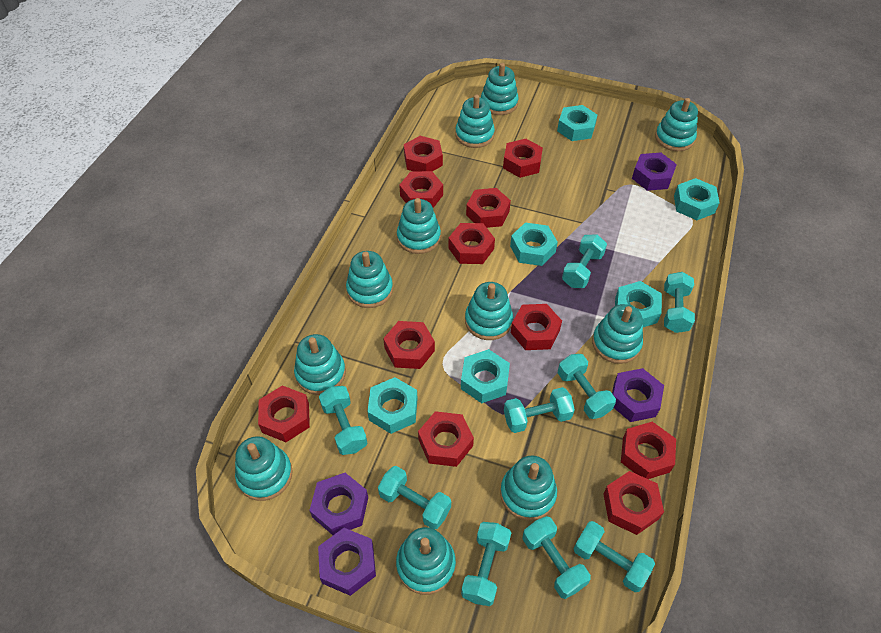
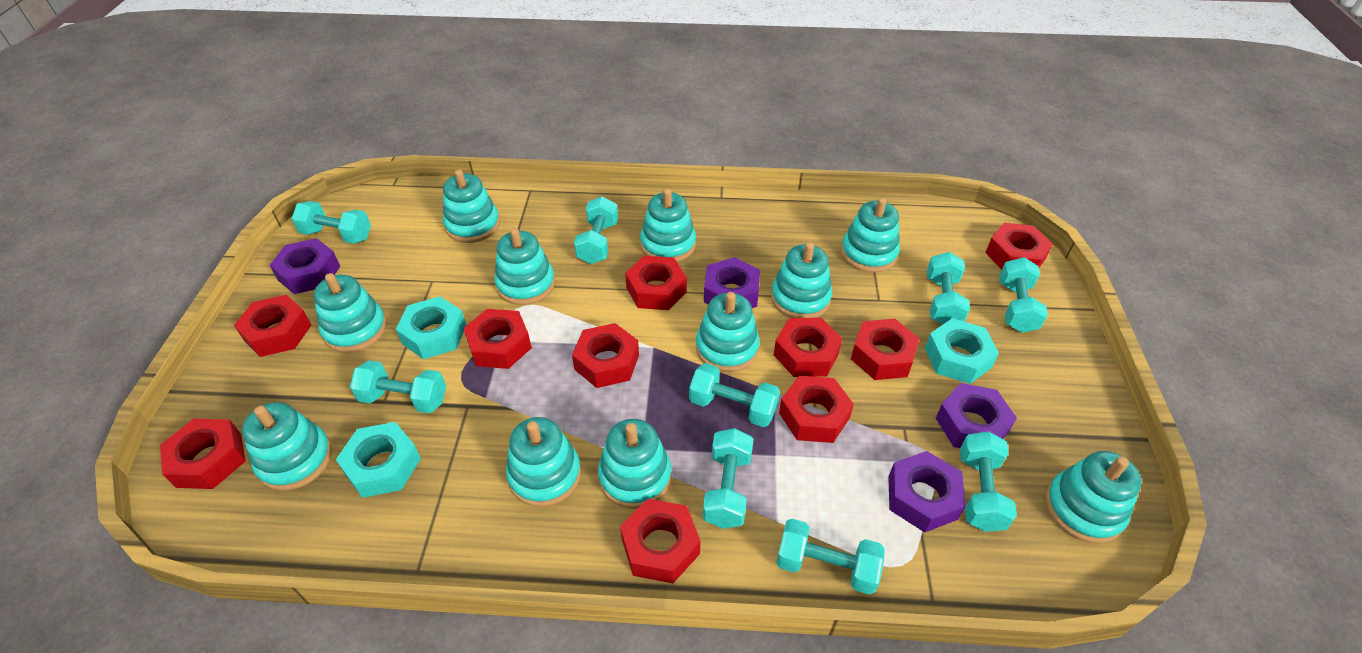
red nut: 11 -> 10
turquoise nut: 6 -> 3

